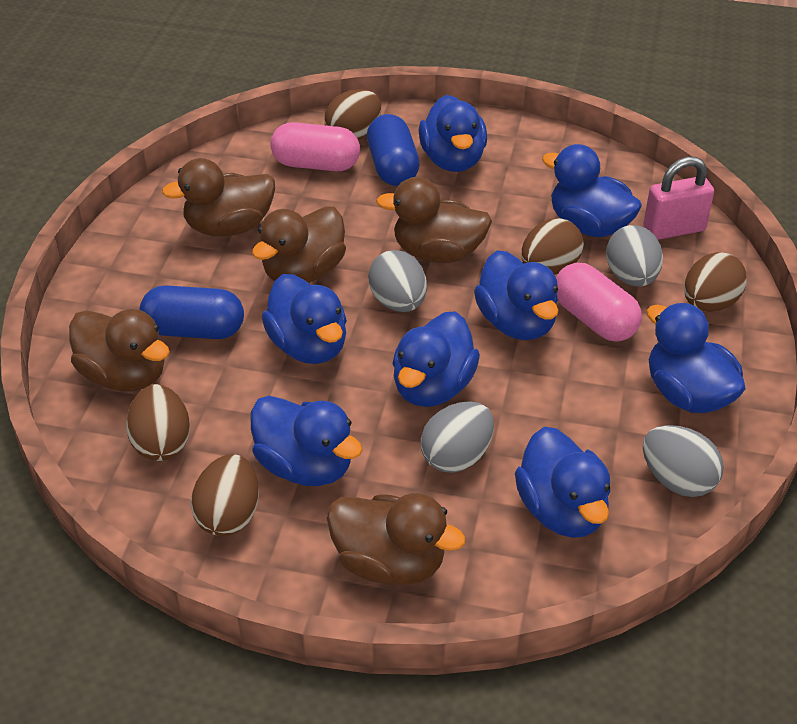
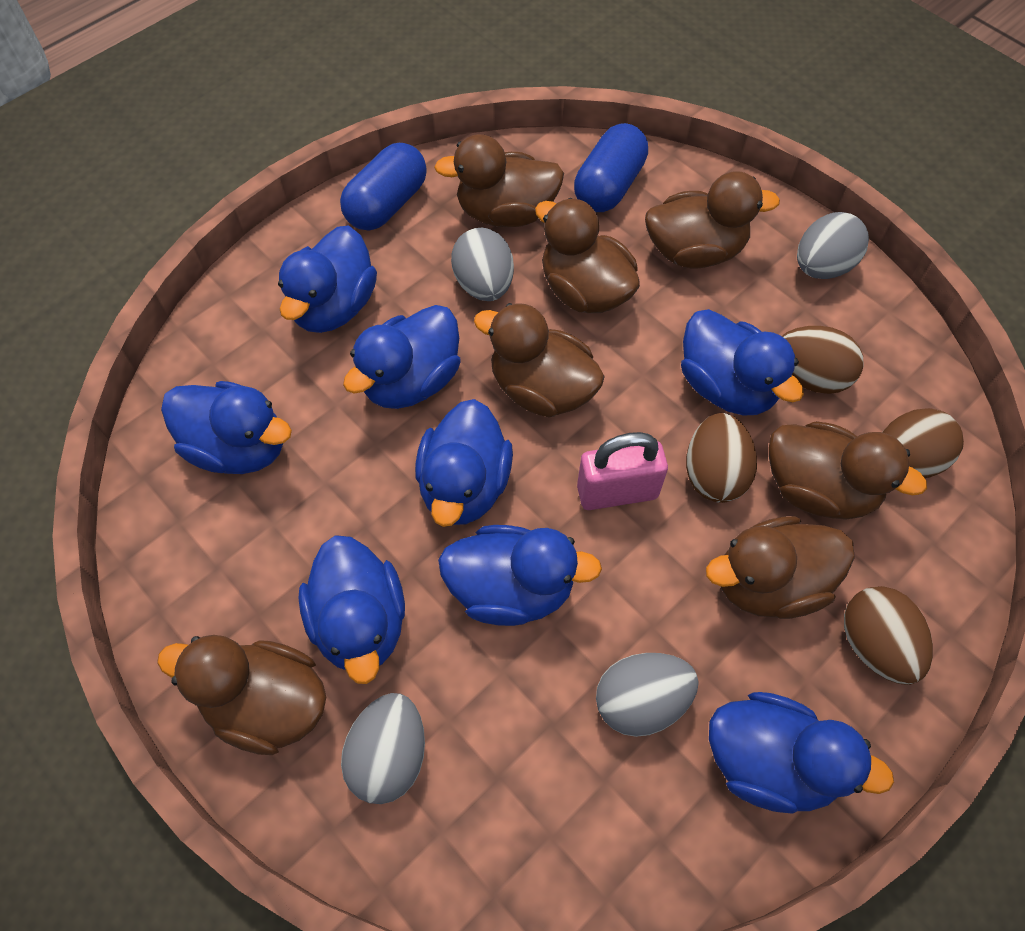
brown duck: 5 -> 7
brown egg: 5 -> 4
pink capsule: 2 -> 0

